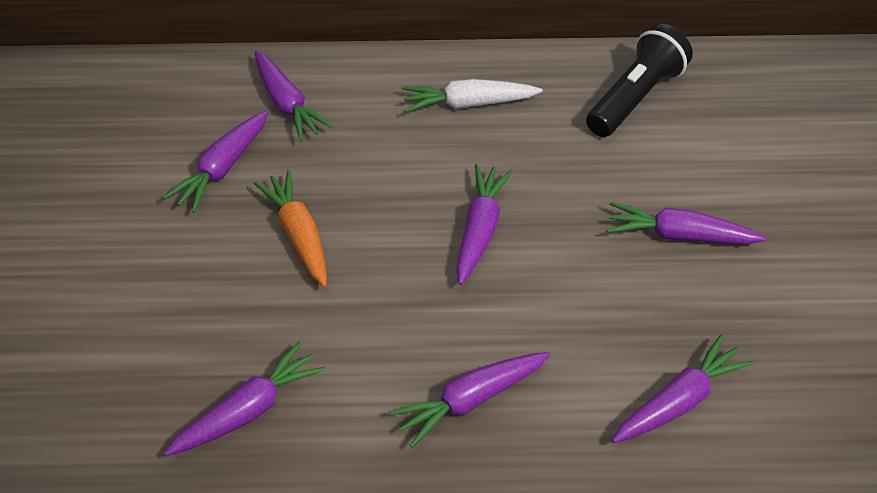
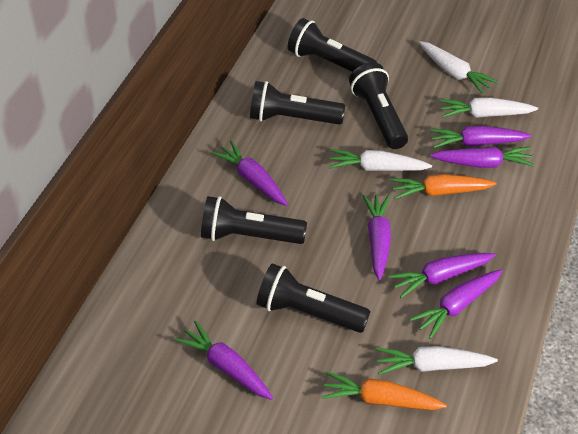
black flashlight: 1 -> 5
orange carrot: 1 -> 2
white carrot: 1 -> 4

